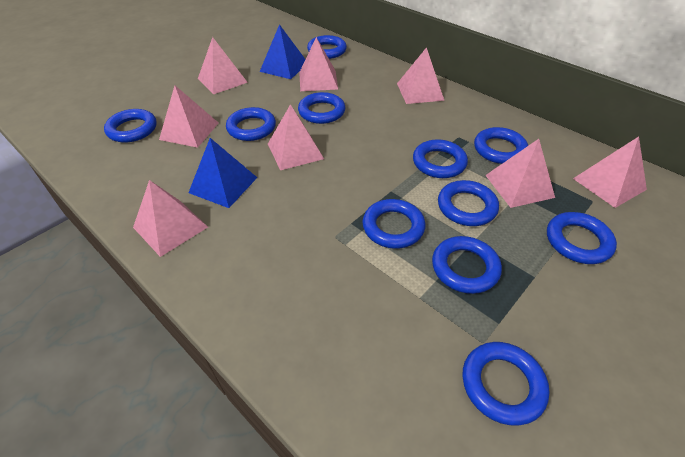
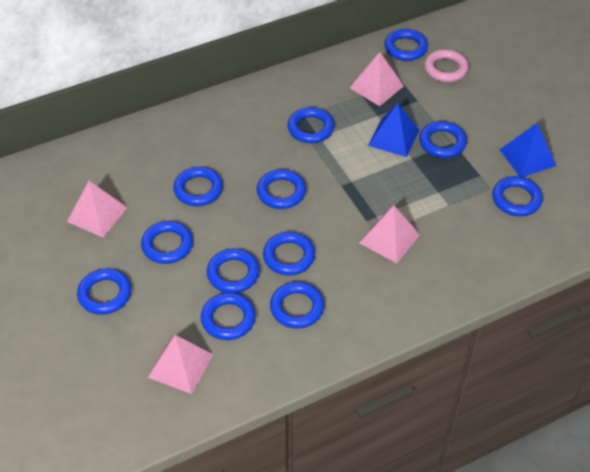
blue ring: 11 -> 12
pink pyramid: 8 -> 4
pink ring: 0 -> 1

